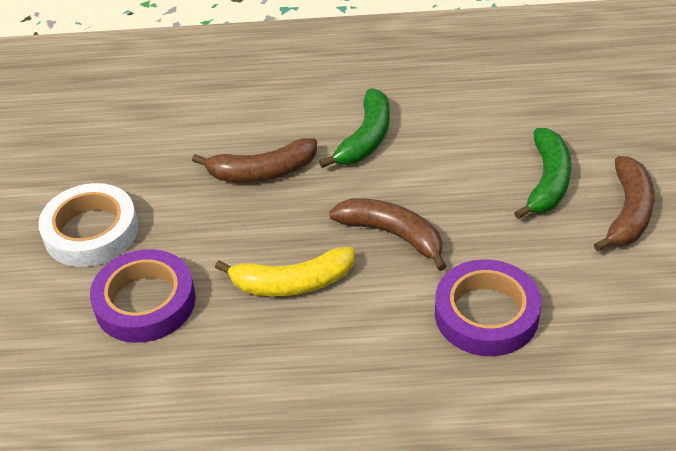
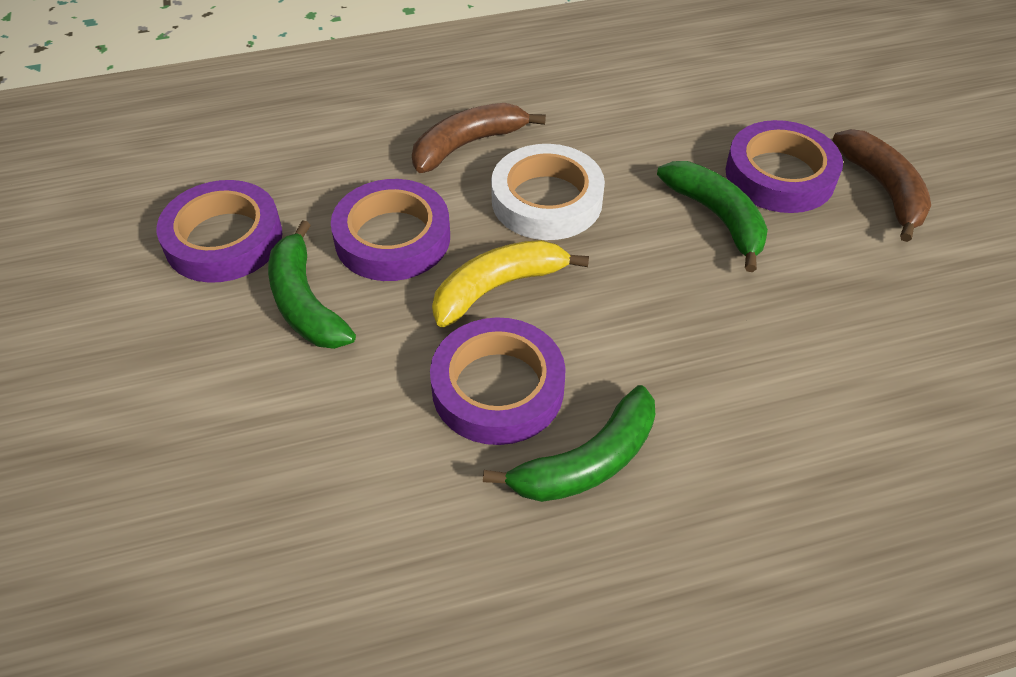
brown banana: 3 -> 2
green banana: 2 -> 3
purple tape: 2 -> 4

